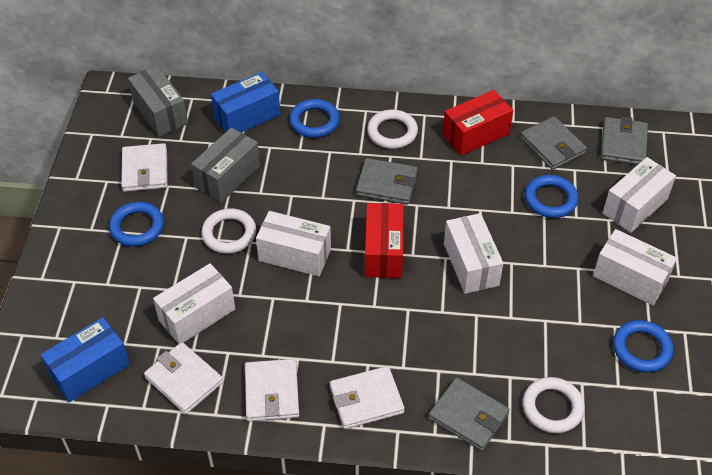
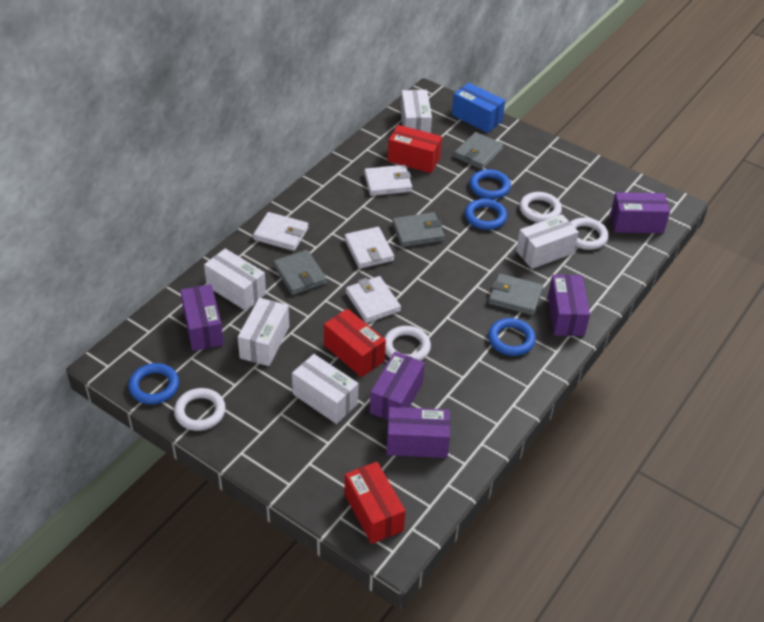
blue box: 2 -> 1
grey box: 2 -> 0
purple box: 0 -> 5
red box: 2 -> 3
white ring: 3 -> 4

